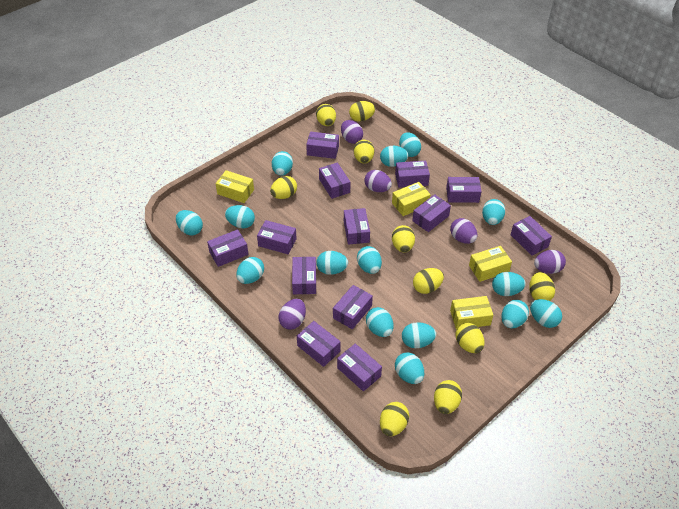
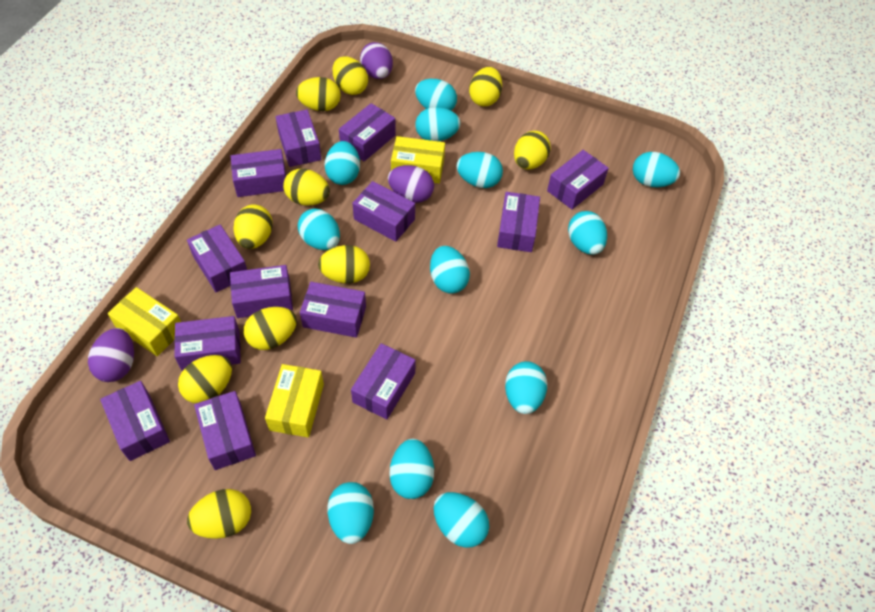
purple egg: 5 -> 3
turquoise egg: 15 -> 12
yellow box: 4 -> 3

